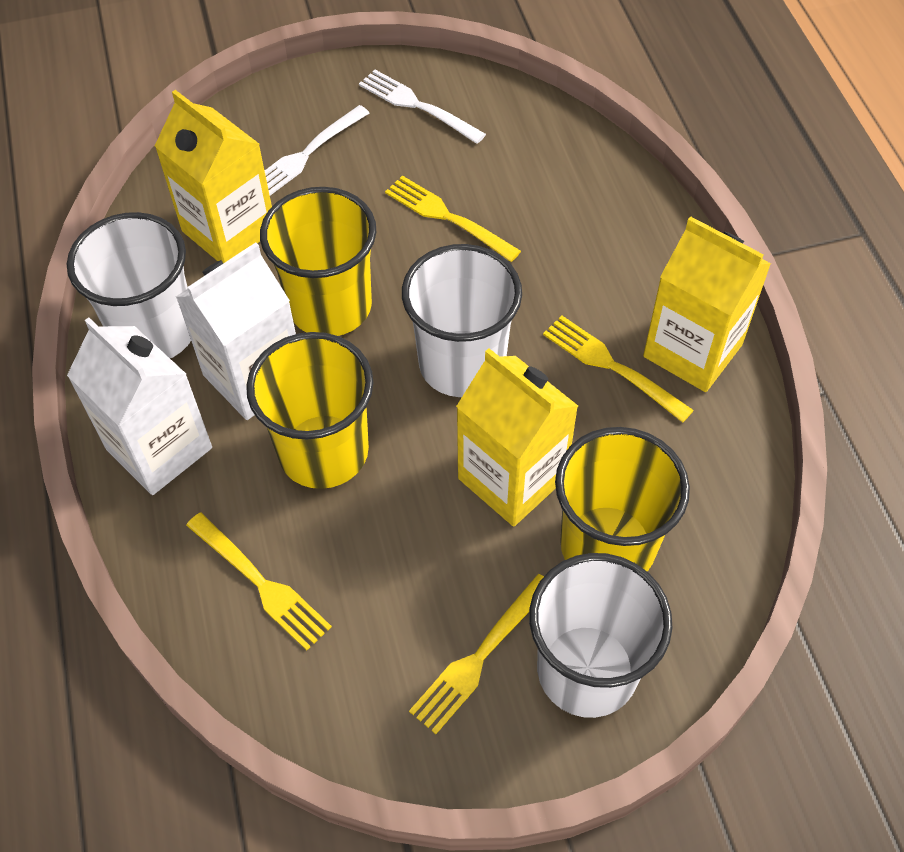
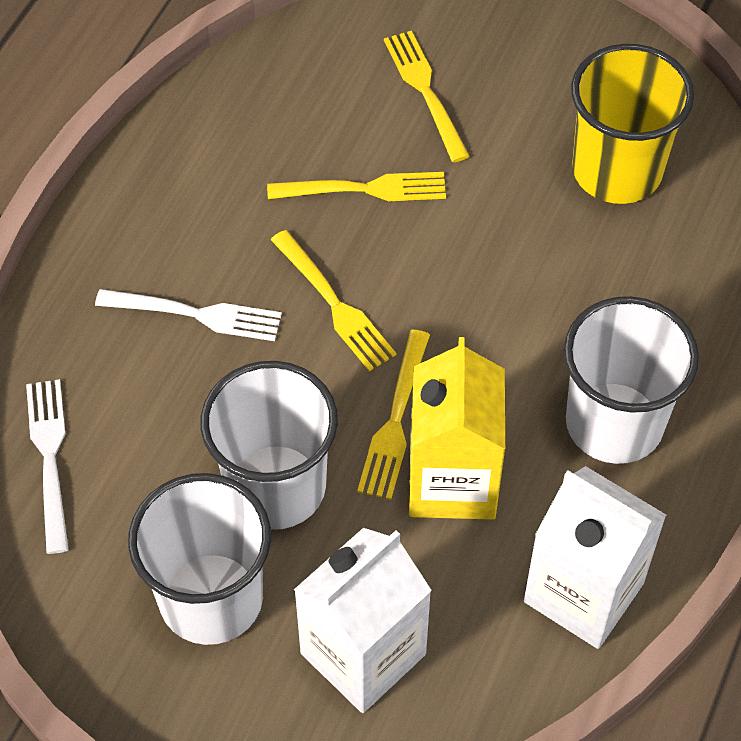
yellow carton: 3 -> 1
yellow cup: 3 -> 1

